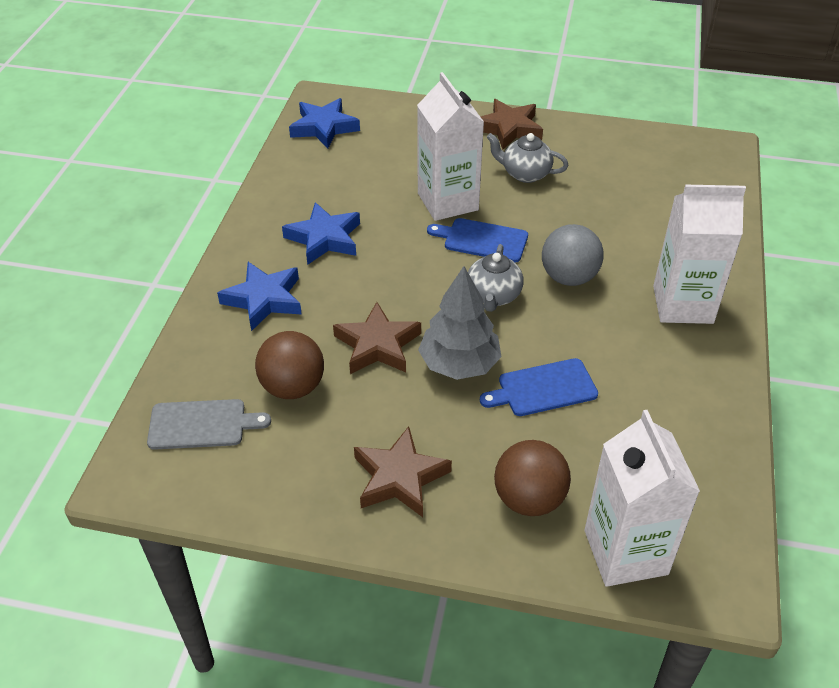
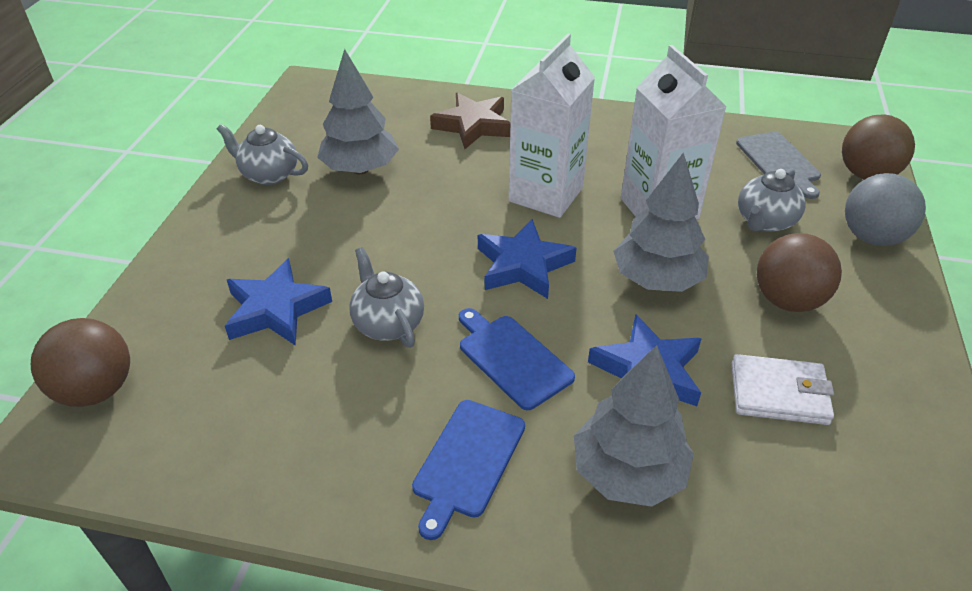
brown ball: 2 -> 3
brown star: 3 -> 1
grey teapot: 2 -> 3
grey tree: 1 -> 3
white carton: 3 -> 2
white wallet: 0 -> 1

